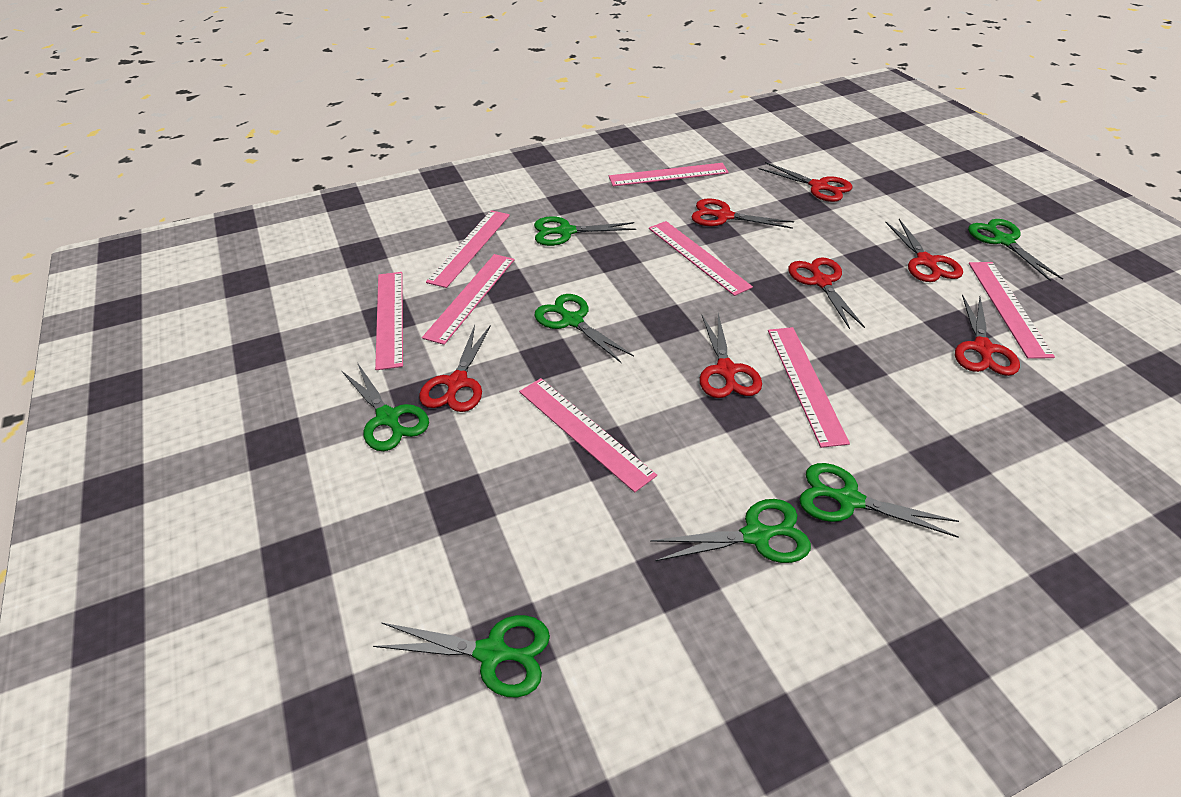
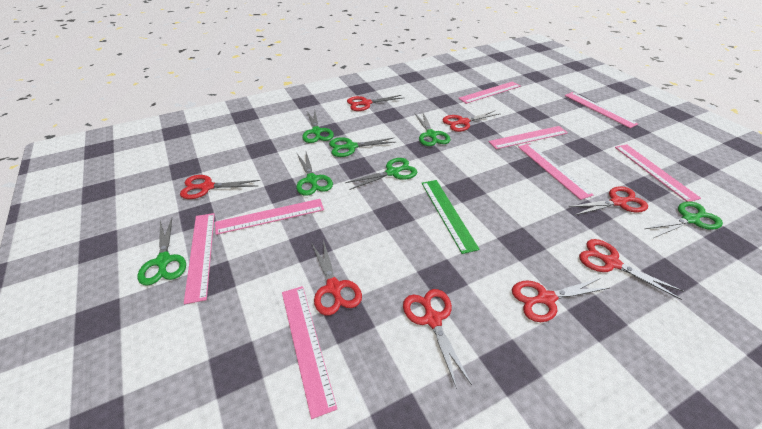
green ruler: 0 -> 1
red scissors: 7 -> 8

